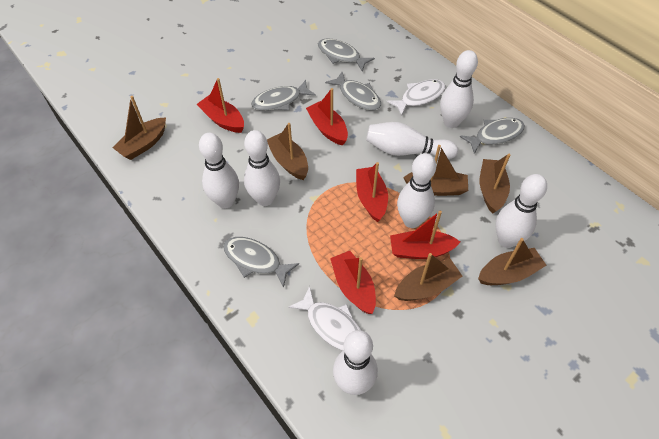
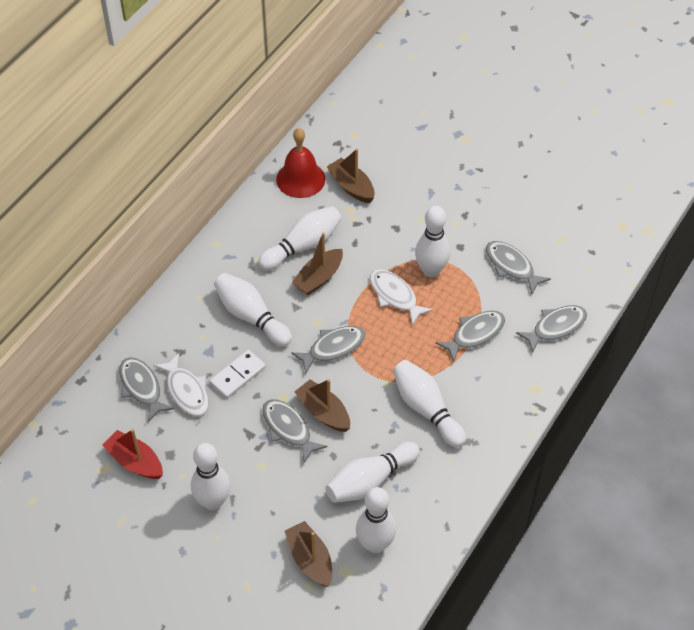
brown boat: 6 -> 4
grey fish: 5 -> 6
red bell: 0 -> 1
red boat: 5 -> 1
white domino: 0 -> 1

